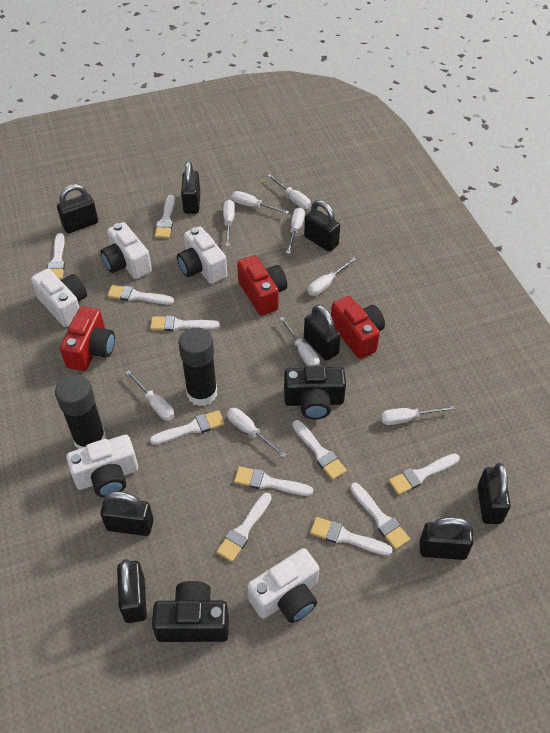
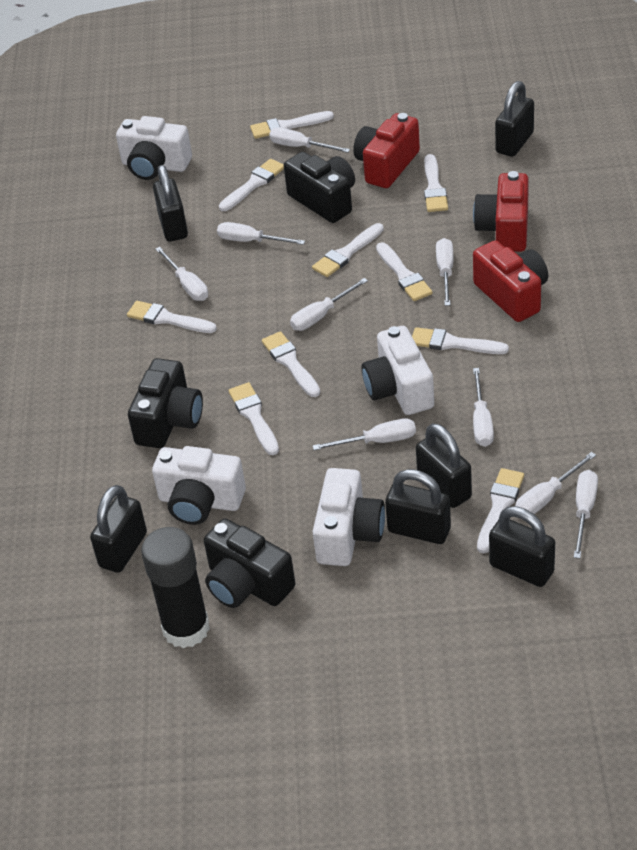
black camera: 2 -> 3
black glue stick: 2 -> 1
black padlock: 8 -> 6
white brush: 11 -> 10
white camera: 5 -> 4

